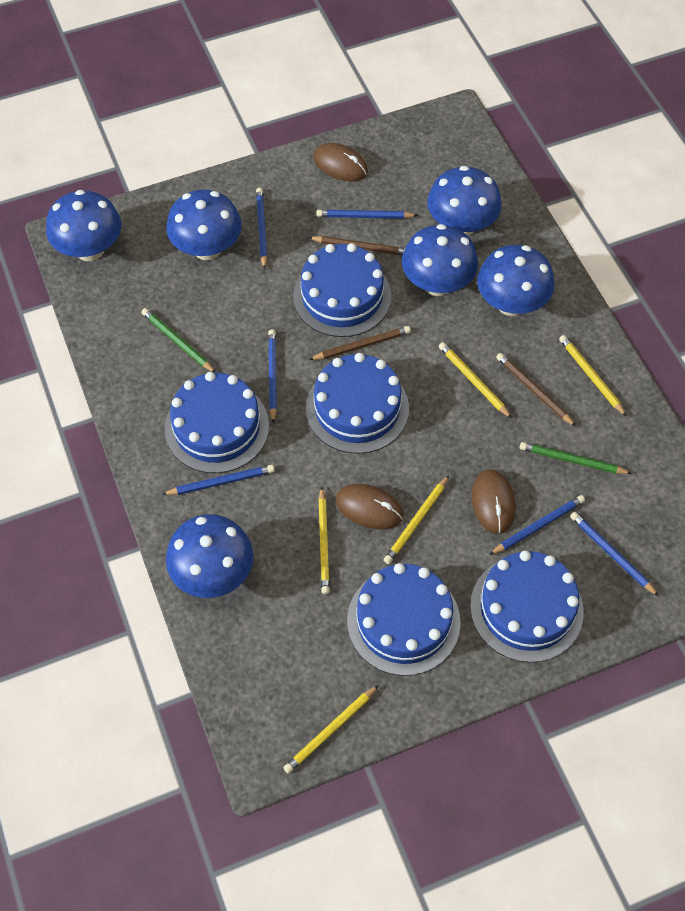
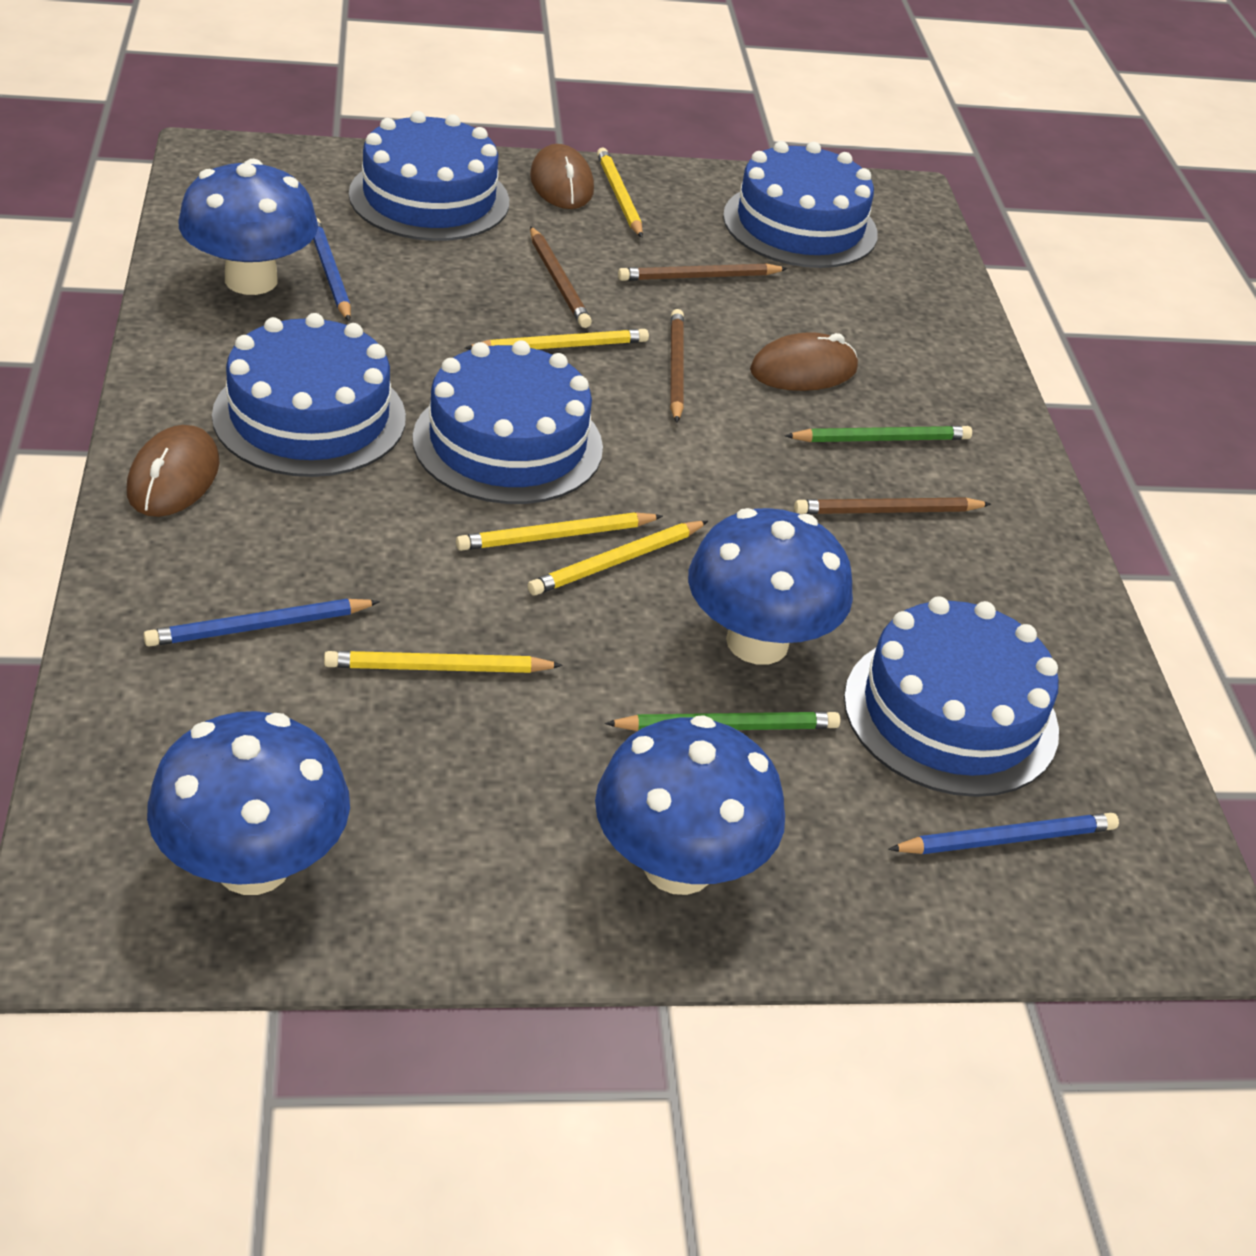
blue mushroom: 6 -> 4
blue pencil: 6 -> 3
brown pencil: 3 -> 4

